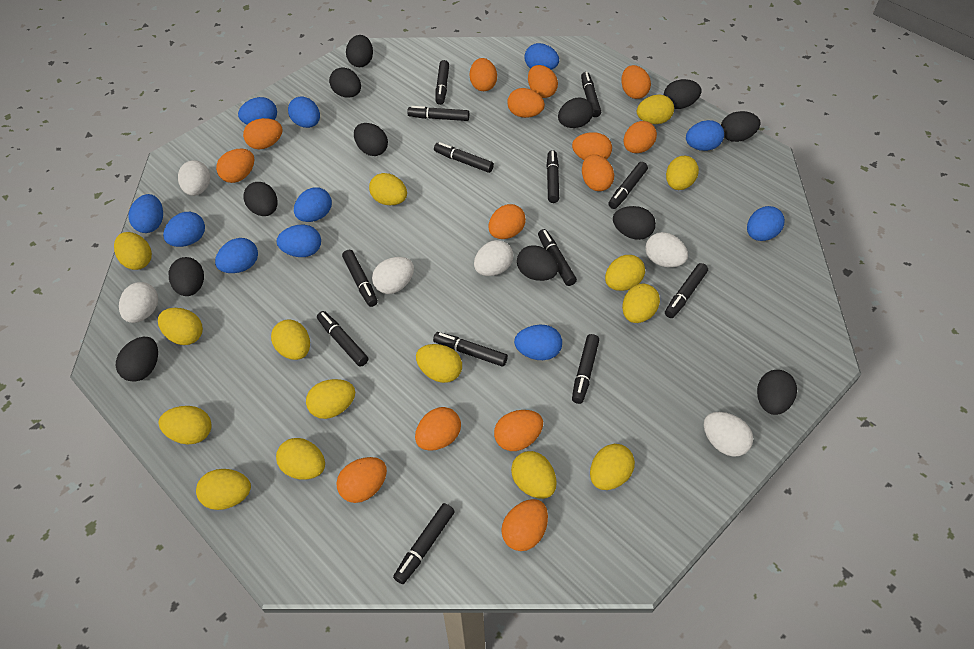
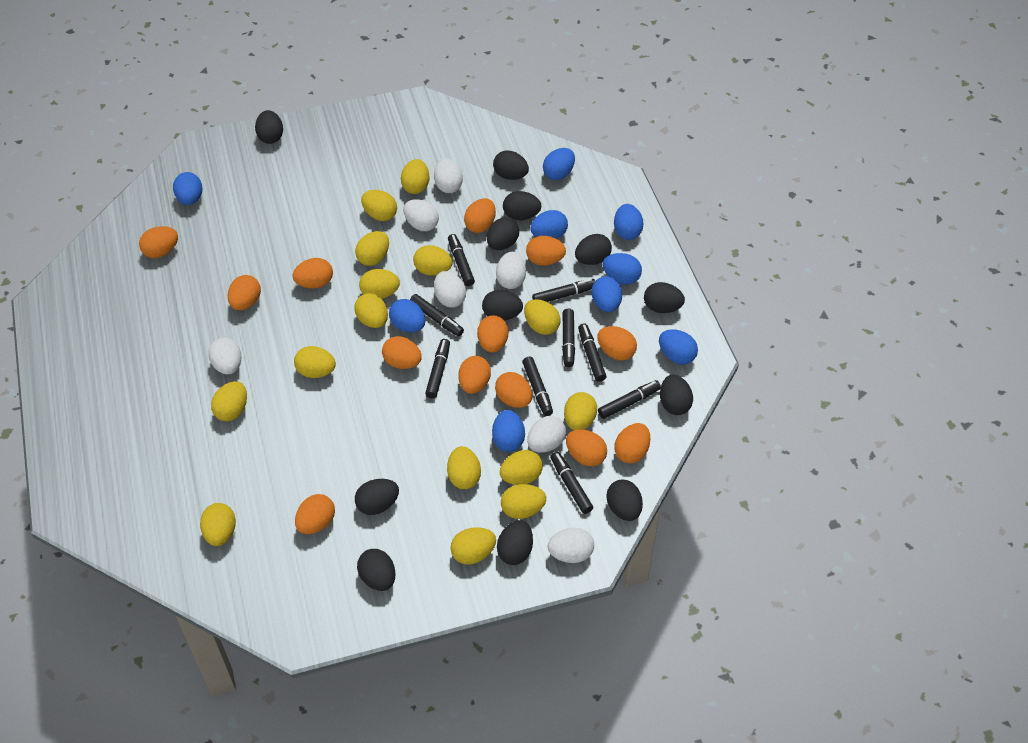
black marker: 13 -> 9
blue egg: 11 -> 9
orange egg: 14 -> 13
white egg: 6 -> 7

